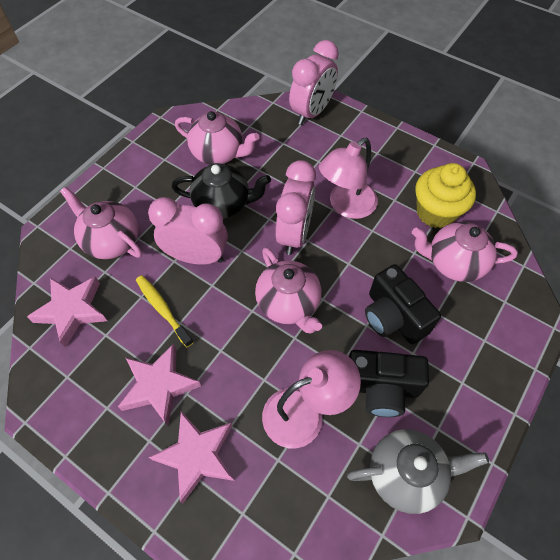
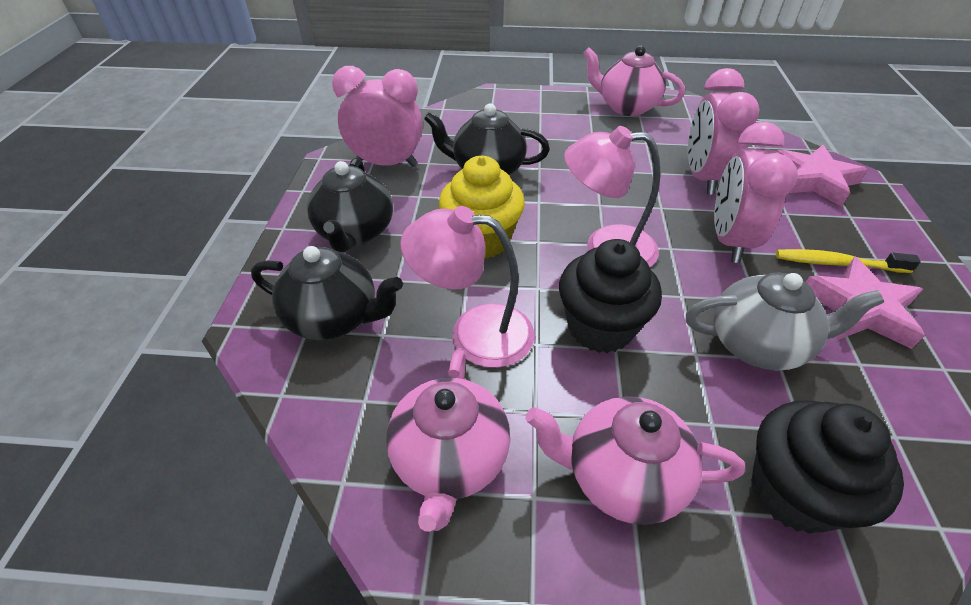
black camera: 2 -> 0
black cupcake: 0 -> 2
black teapot: 1 -> 3
pink star: 3 -> 2
pink teapot: 4 -> 3

